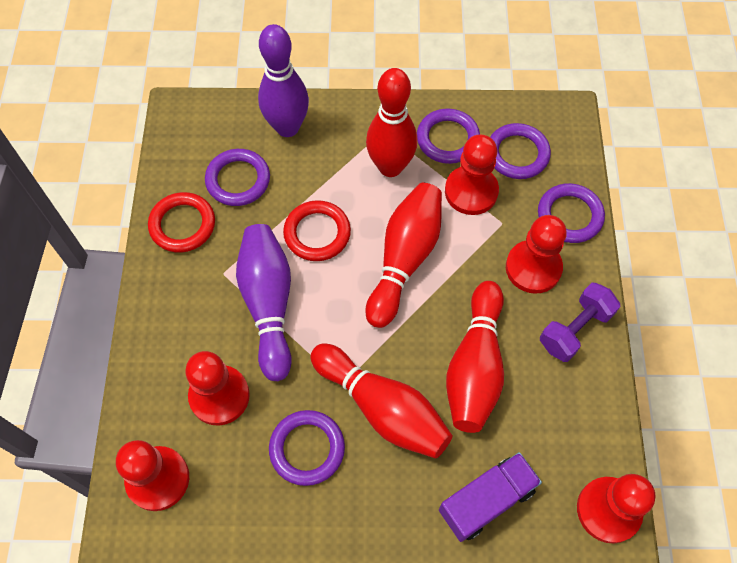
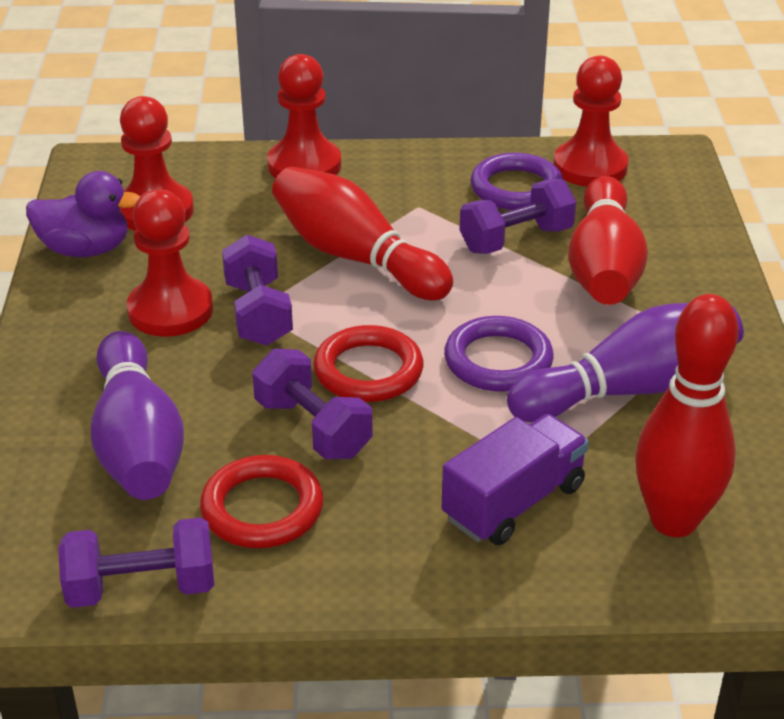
purple duck: 0 -> 1
purple dumbbell: 1 -> 4
purple ring: 5 -> 2
red bowling pin: 4 -> 3
red pawn: 5 -> 4

